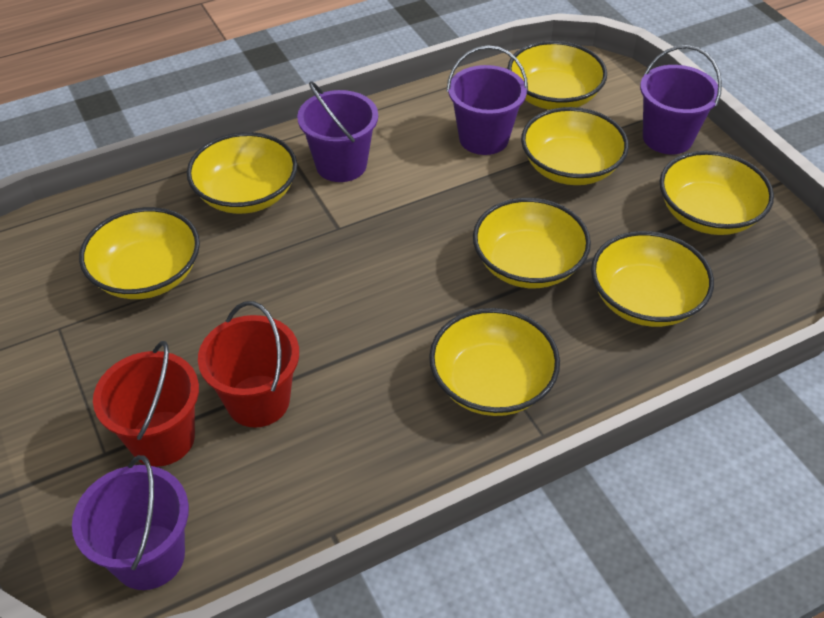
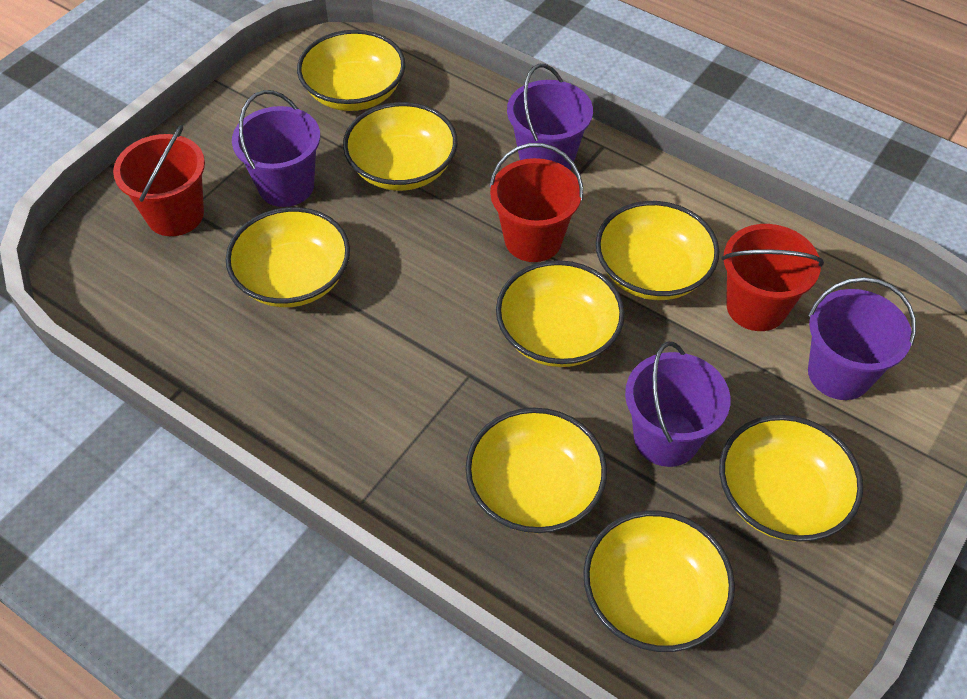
red bucket: 2 -> 3

